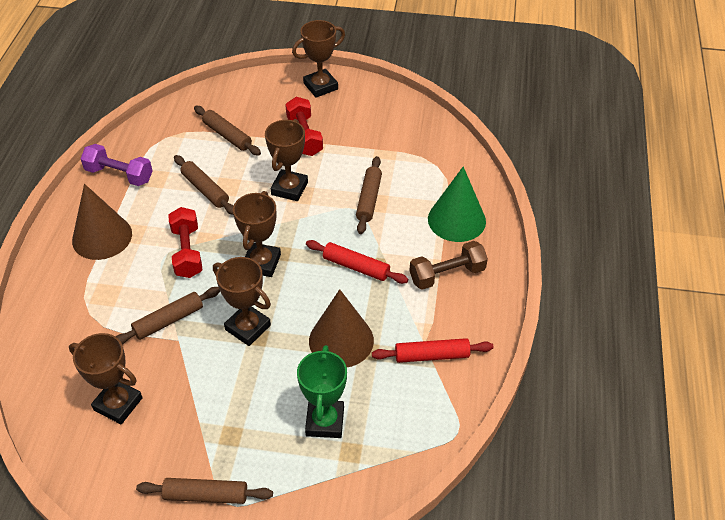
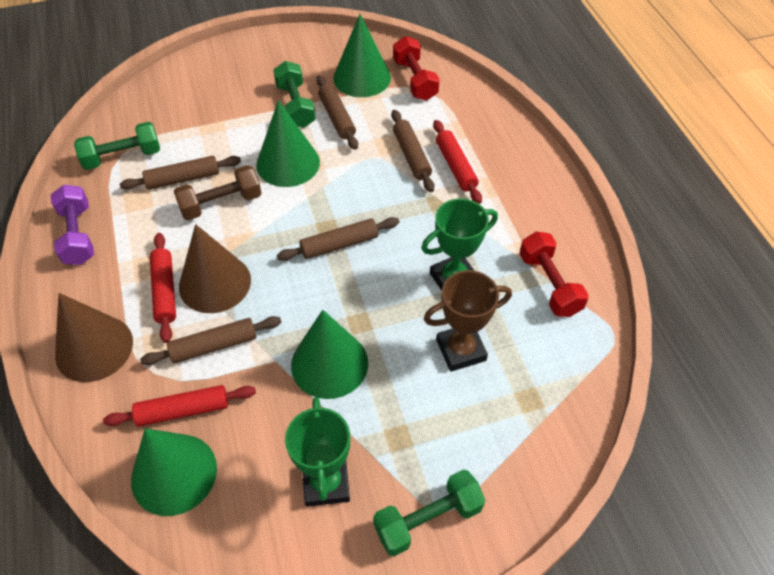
brown trophy: 5 -> 1
green cone: 1 -> 4
green dumbbell: 0 -> 3
green trophy: 1 -> 2
red rolling pin: 2 -> 3

